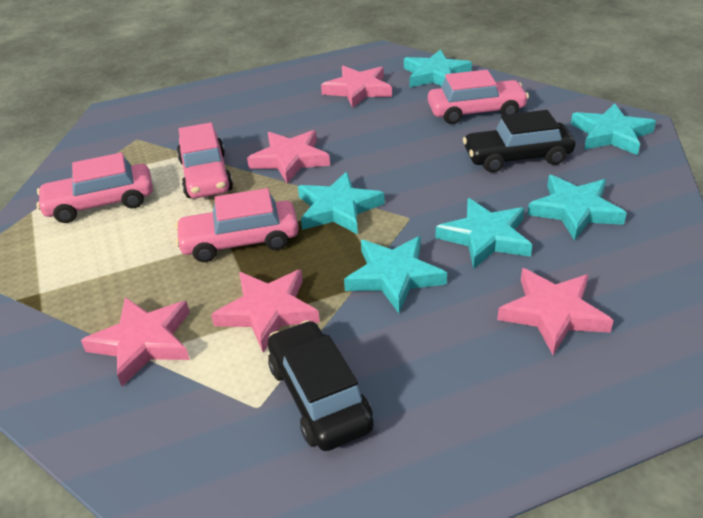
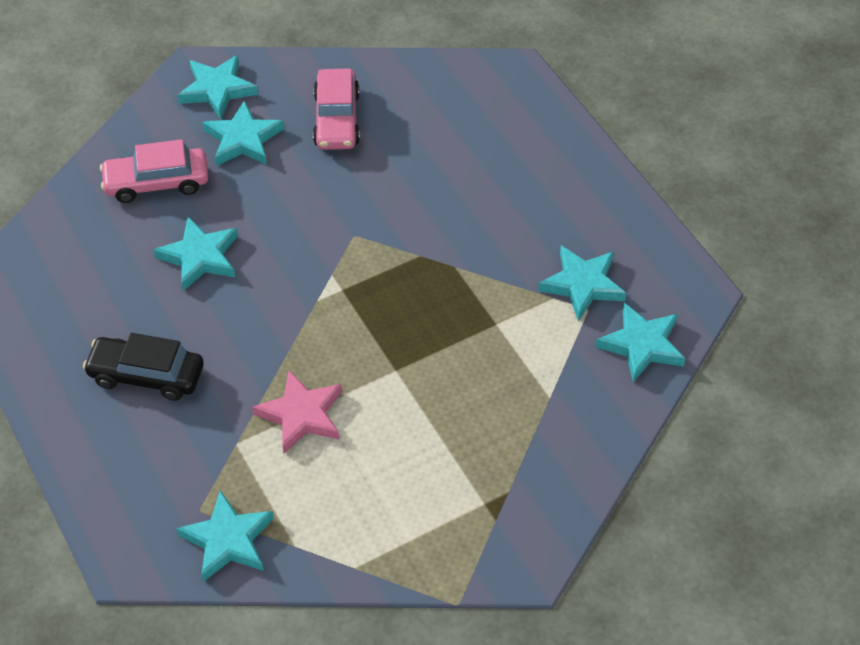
black car: 2 -> 1
pink car: 4 -> 2
pink star: 5 -> 1

